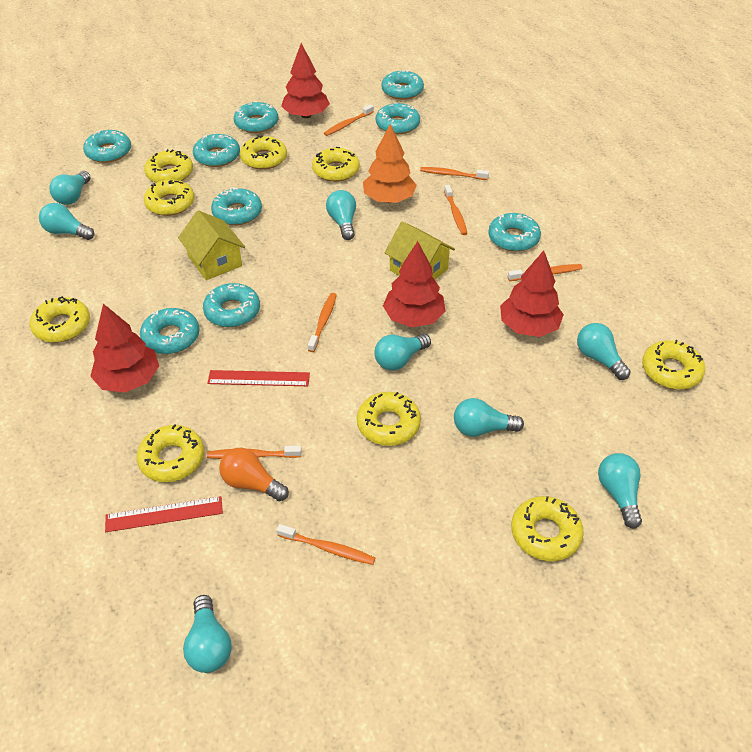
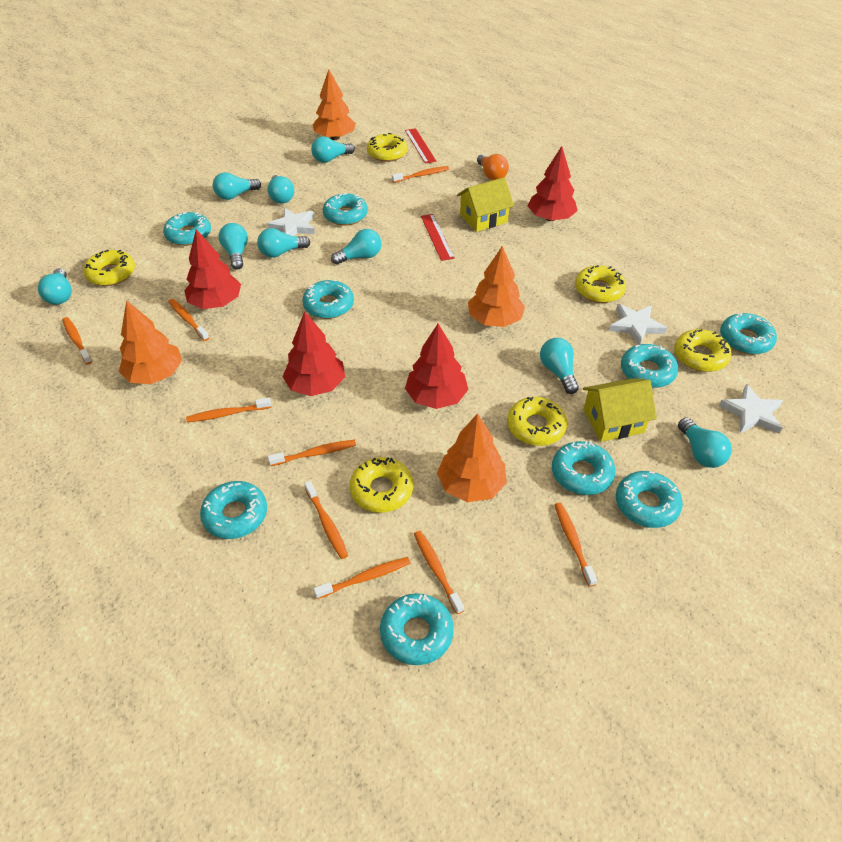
orange toothbrush: 7 -> 9
orange tree: 1 -> 4
turquoise light bulb: 8 -> 9
white star: 0 -> 3
yellow donut: 9 -> 6

